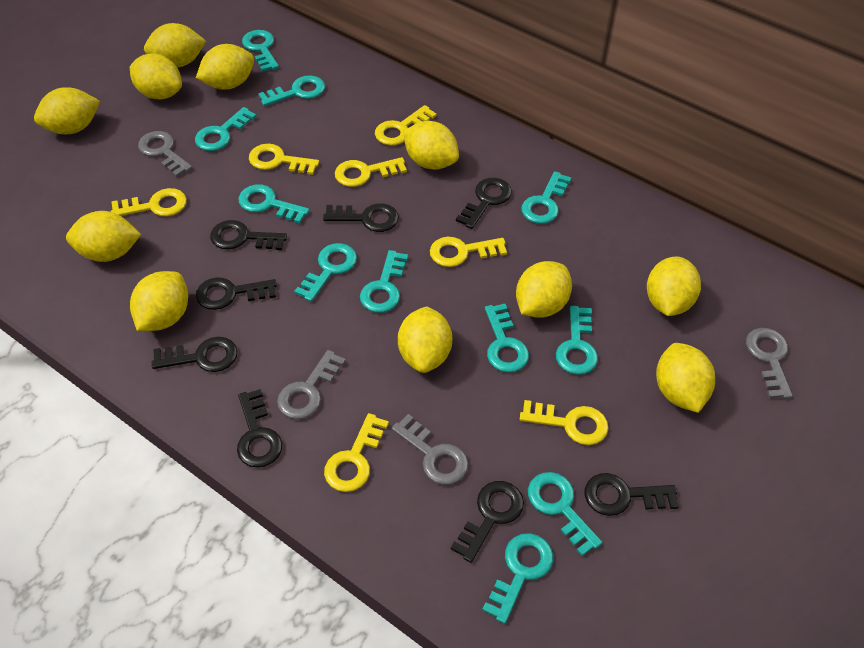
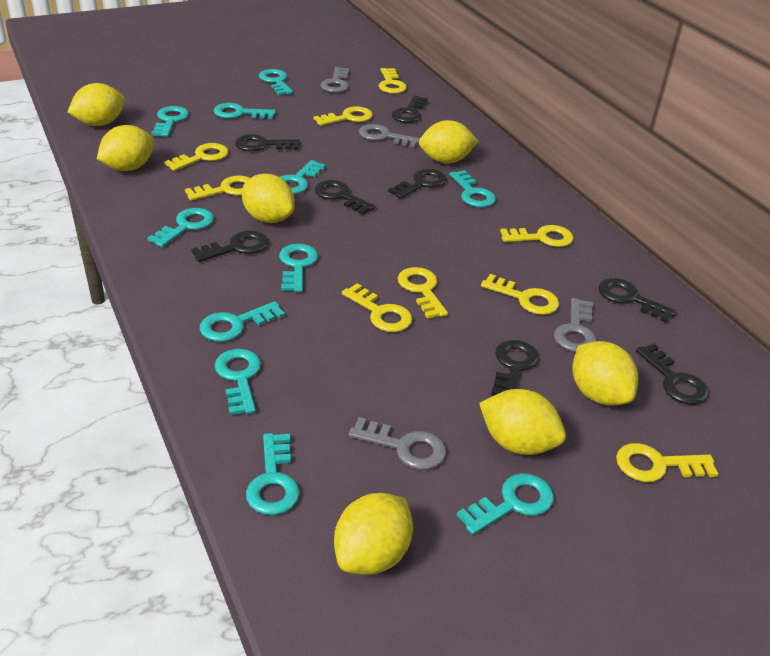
yellow key: 7 -> 9
yellow lemon: 11 -> 7

